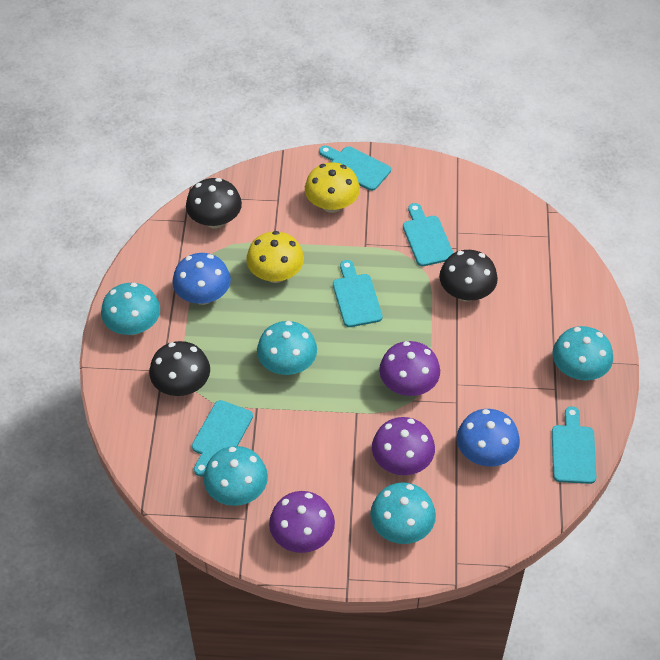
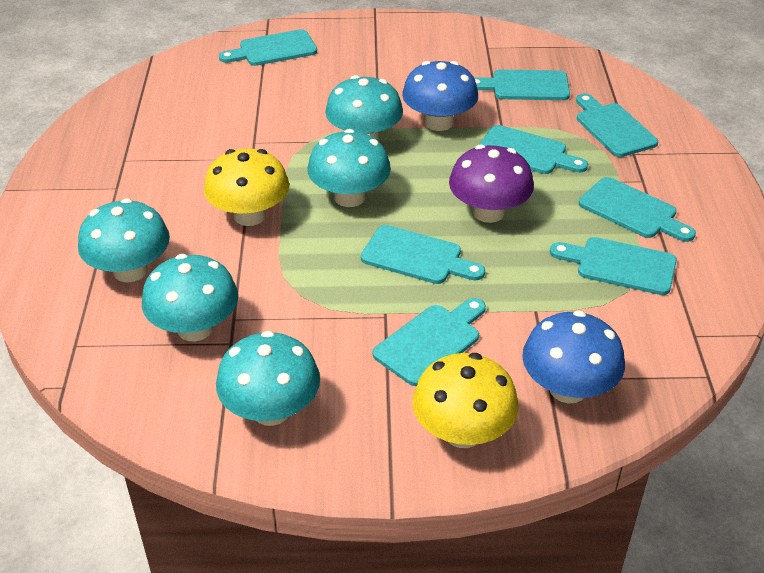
black mushroom: 3 -> 0
purple mushroom: 3 -> 1
turquoise cutting board: 5 -> 8

